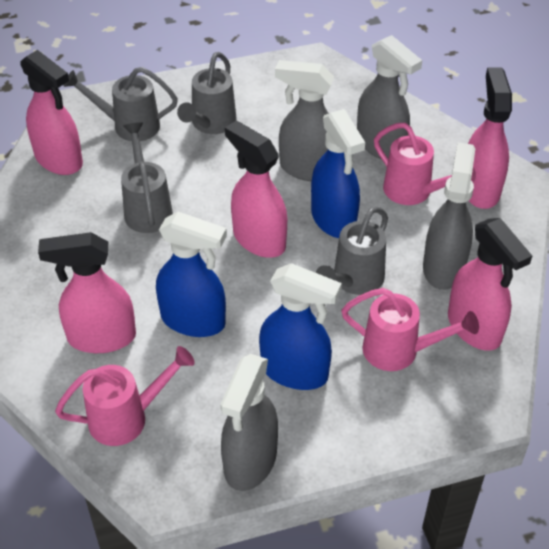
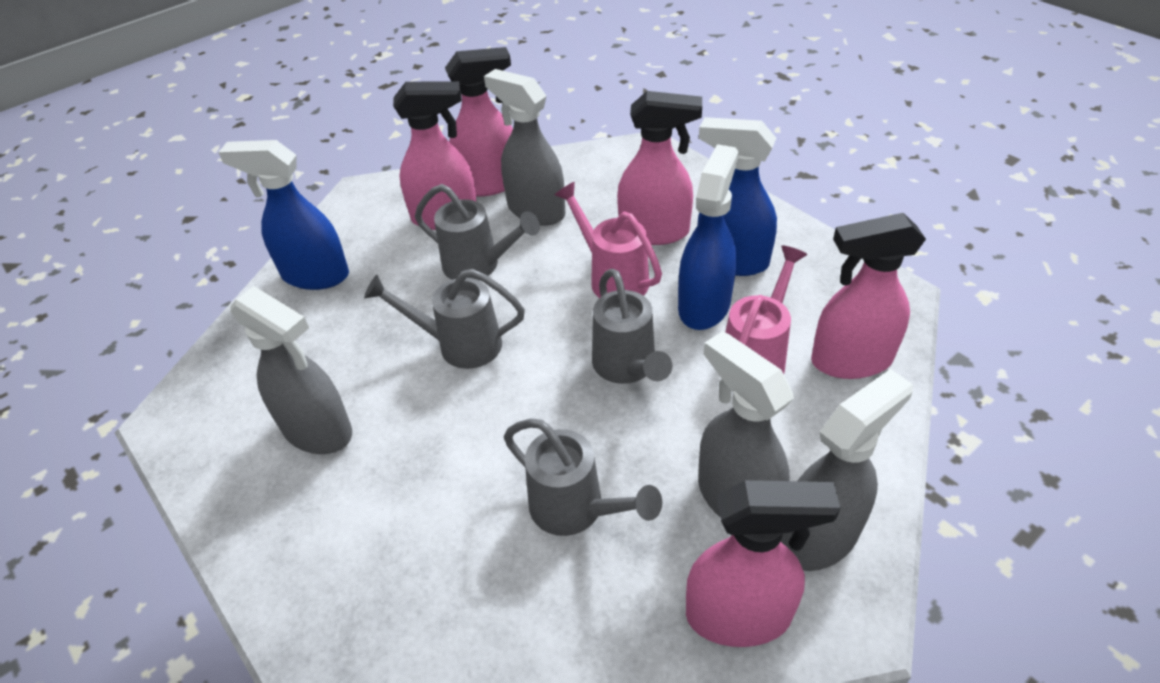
pink watering can: 3 -> 2

